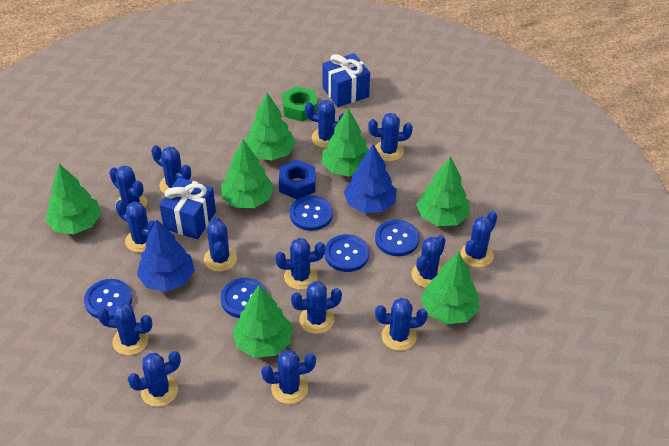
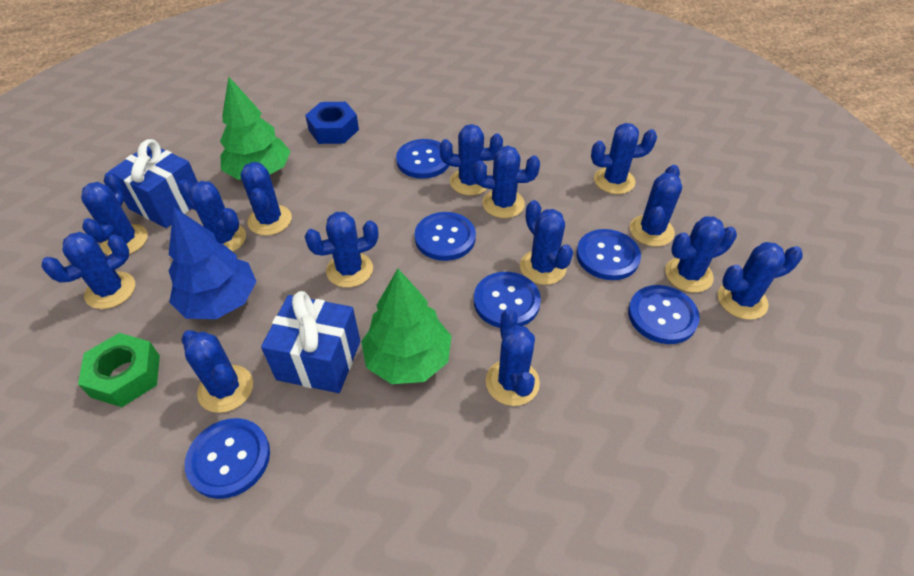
blue button: 5 -> 6
blue tree: 2 -> 1
green tree: 7 -> 2

